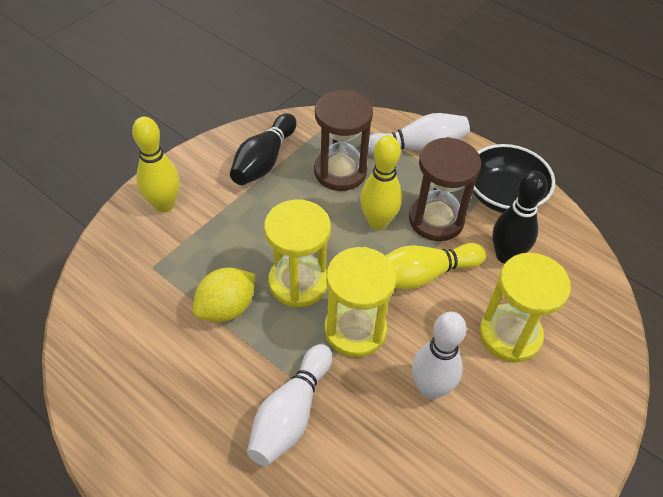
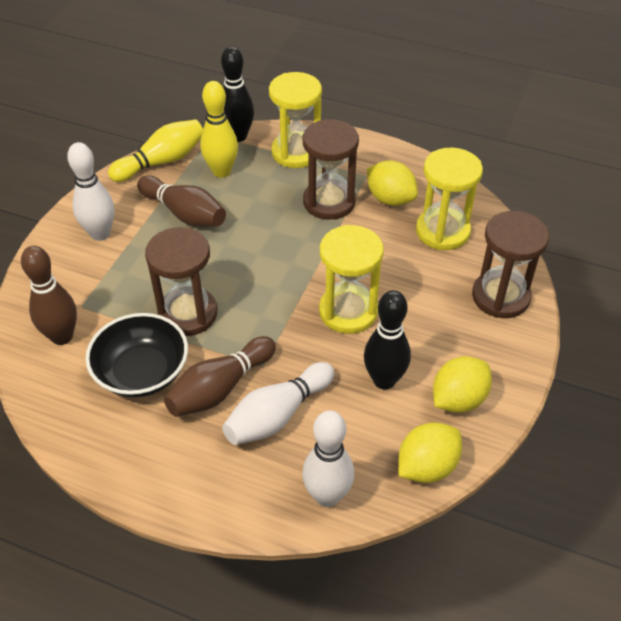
brown bowling pin: 0 -> 3
brown hourglass: 2 -> 3
yellow bowling pin: 3 -> 2
yellow lemon: 1 -> 3

